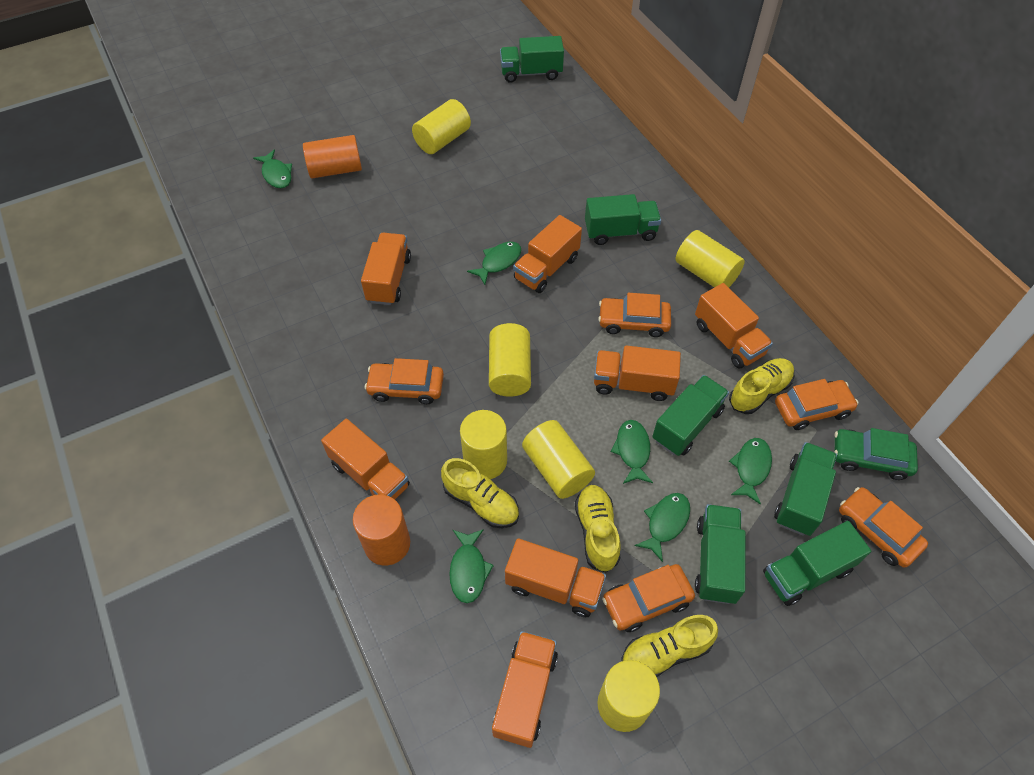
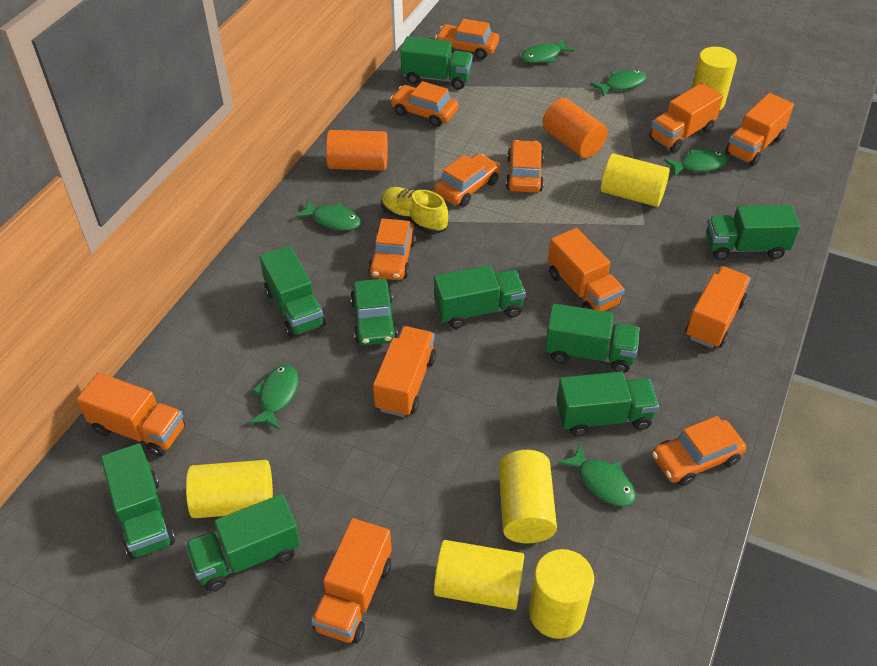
green truck: 6 -> 8
orange car: 5 -> 6
yellow shoe: 4 -> 1

